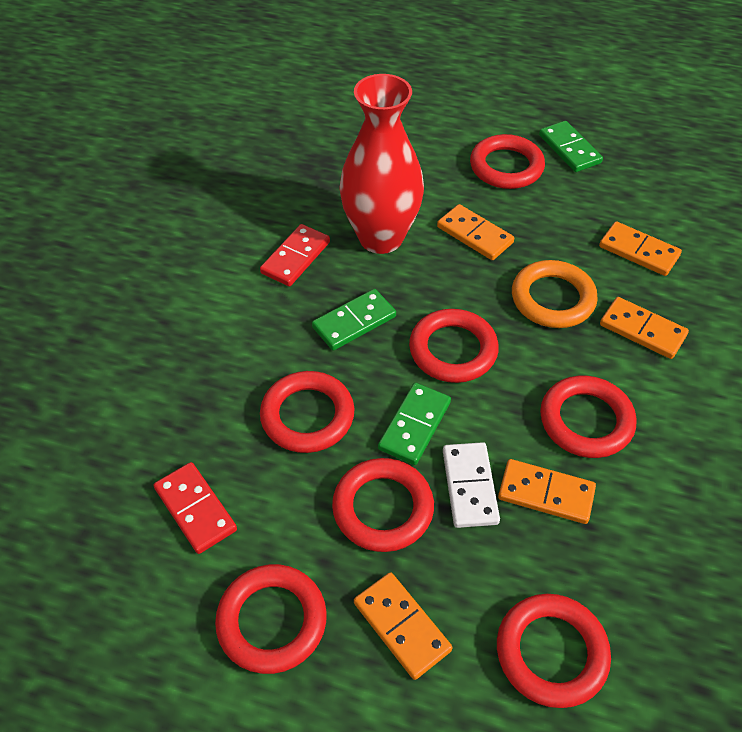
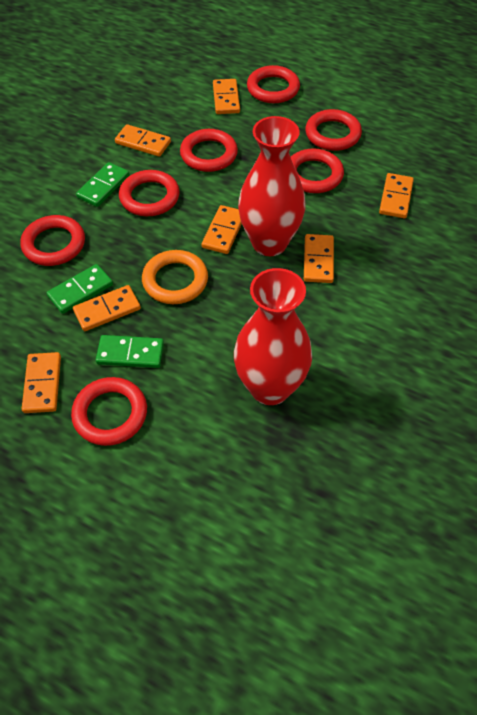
orange domino: 5 -> 7
red domino: 2 -> 0
red vase: 1 -> 2
white domino: 1 -> 0

